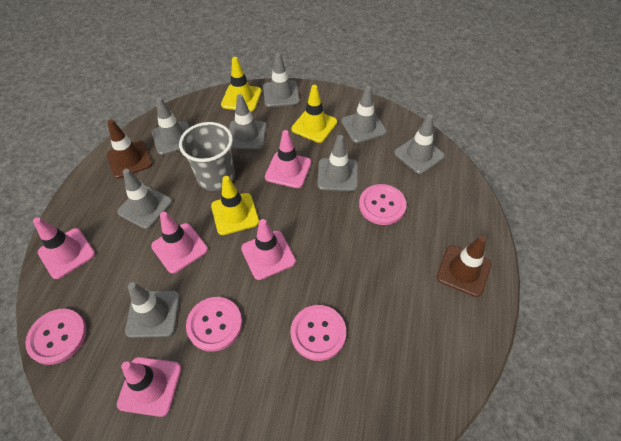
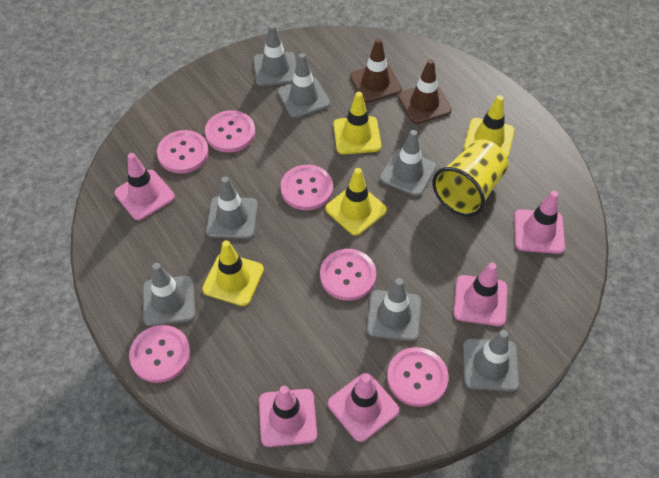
grey cup: 1 -> 0
grey traffic cone: 8 -> 7
pink button: 4 -> 6
yellow cup: 0 -> 1
yellow traffic cone: 3 -> 4

